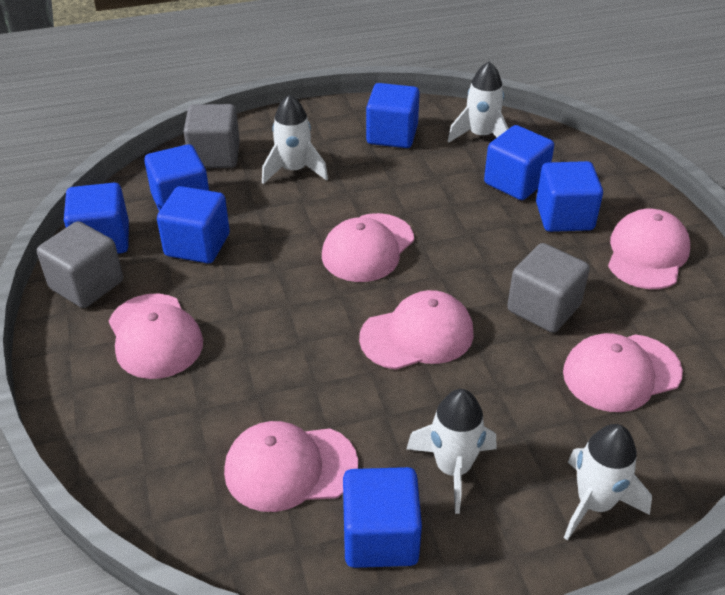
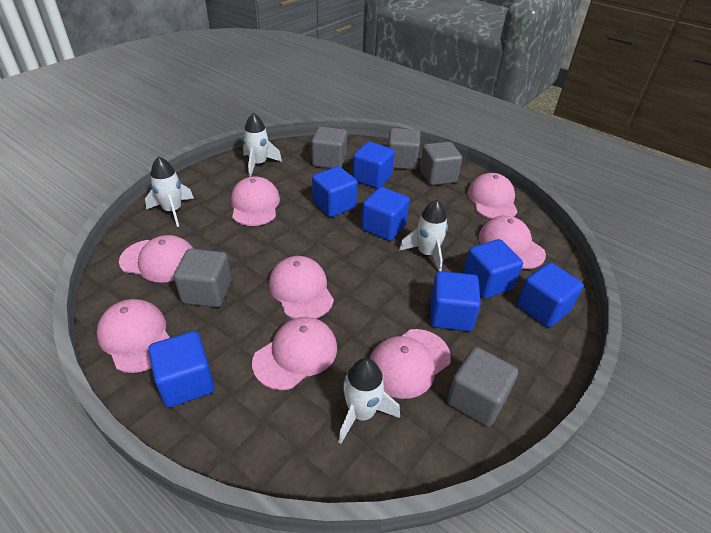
grey cube: 3 -> 5
pink cap: 6 -> 8

